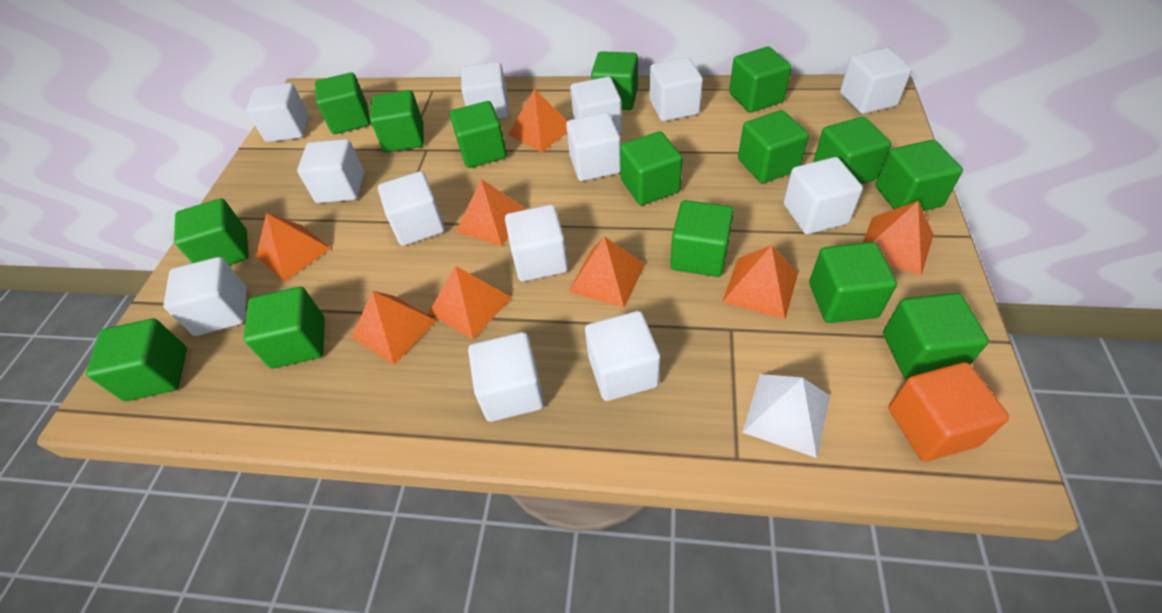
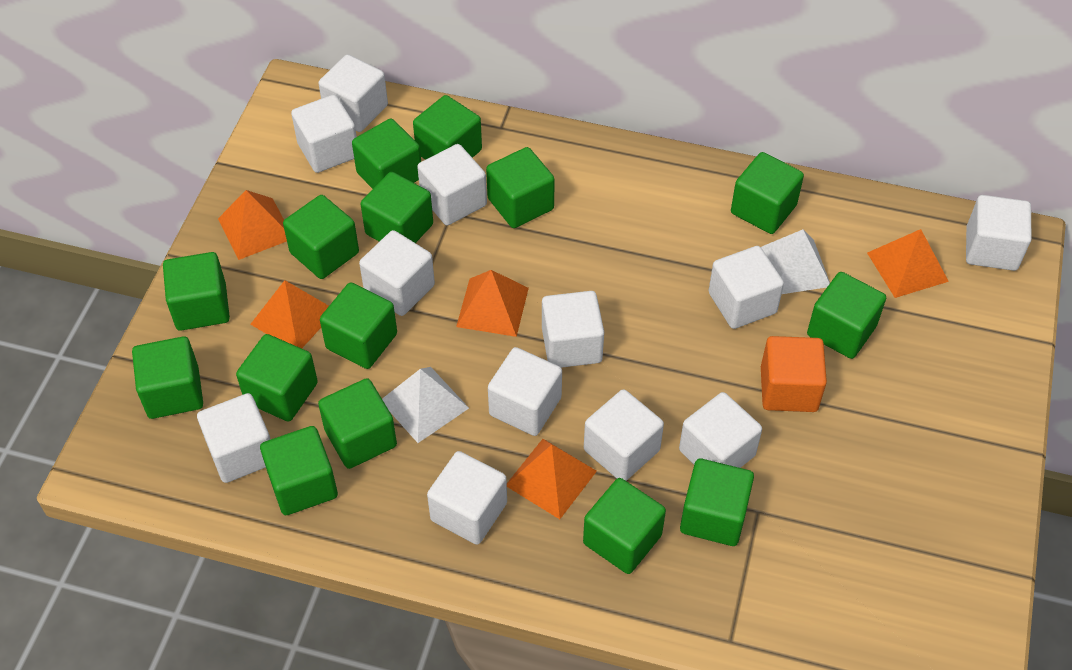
orange pyramid: 8 -> 5
white cube: 13 -> 12
white pyramid: 1 -> 2

